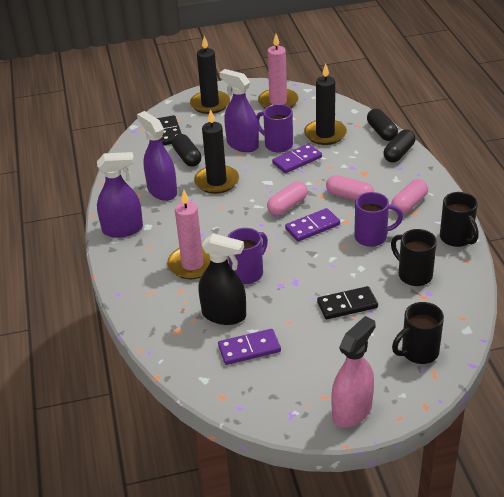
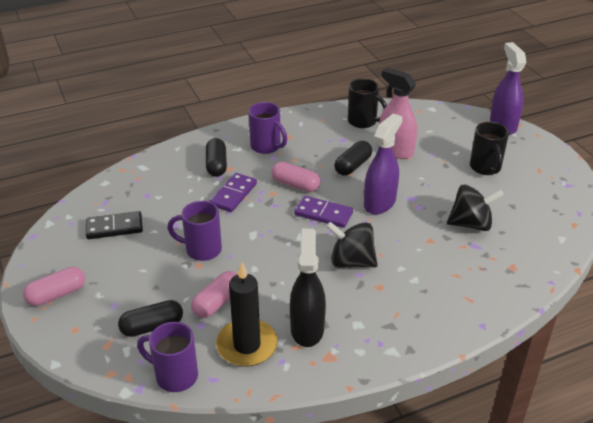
black candle: 3 -> 1
black domino: 2 -> 1
black mug: 3 -> 2
black spinning top: 0 -> 2
pink candle: 2 -> 0
purple domino: 3 -> 2
purple spray bottle: 3 -> 2

